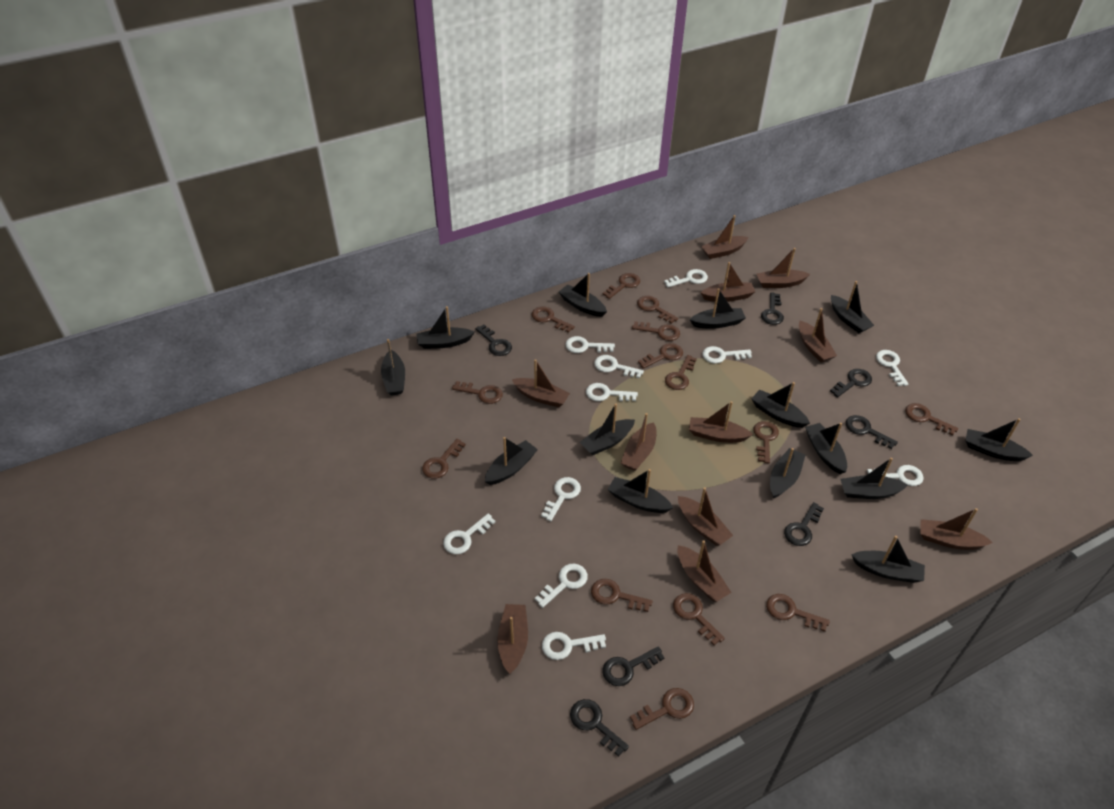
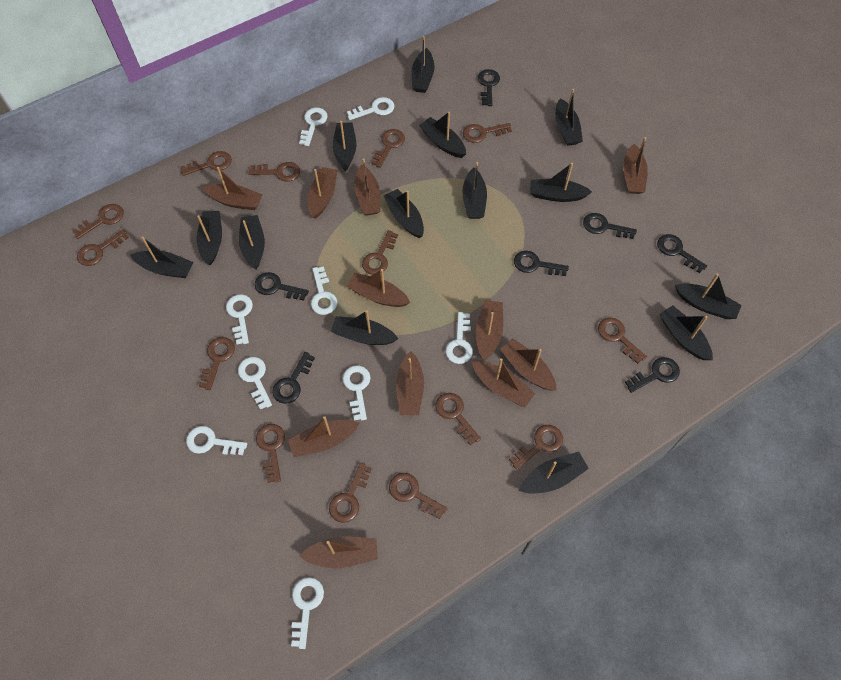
white key: 11 -> 9

